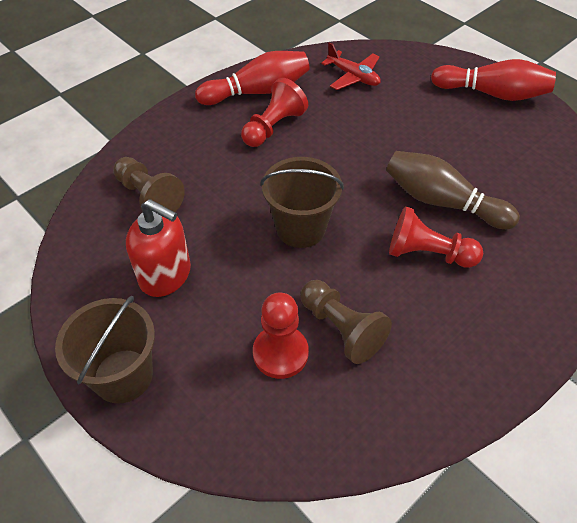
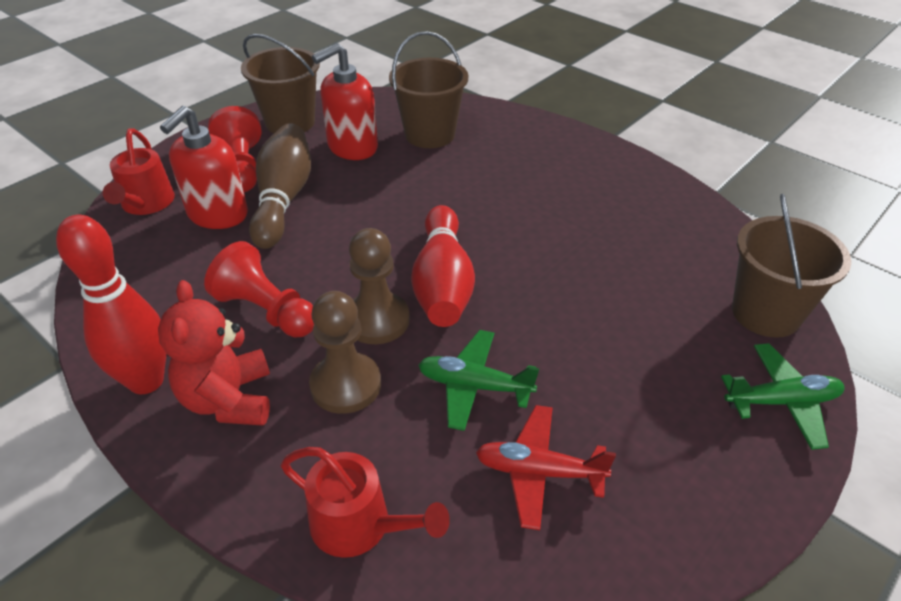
brown bucket: 2 -> 3
green plane: 0 -> 2
red pawn: 3 -> 2
red soap dispenser: 1 -> 2
red teddy bear: 0 -> 1
red watering can: 0 -> 2

